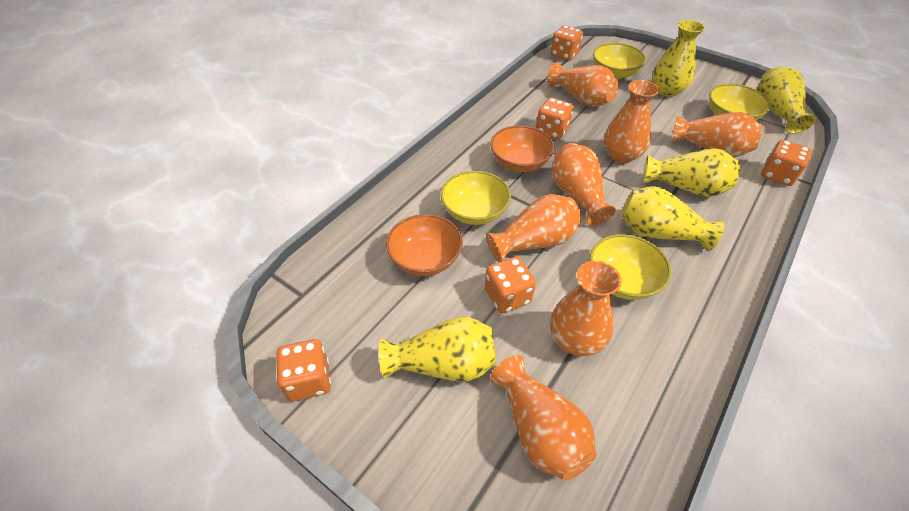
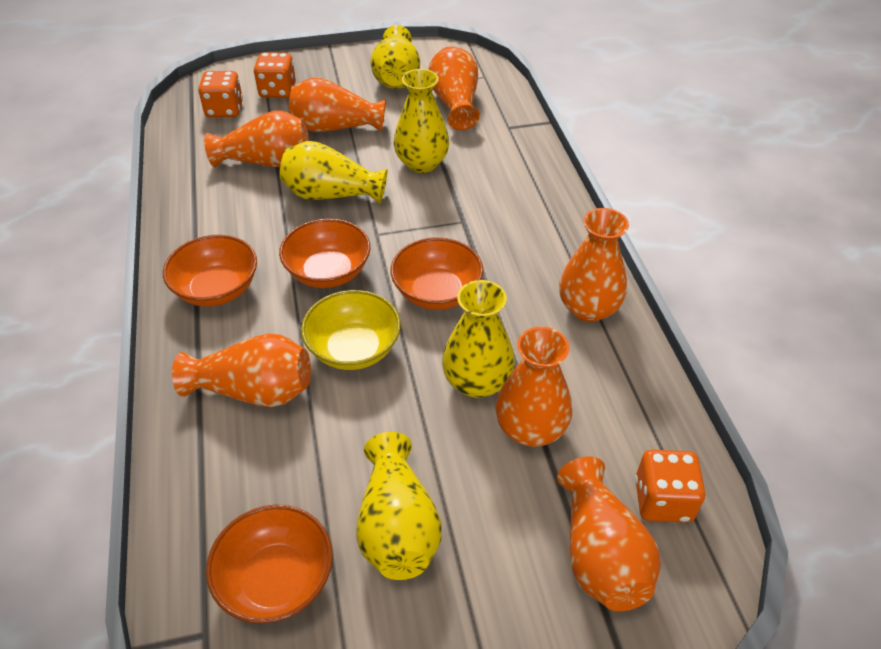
orange bowl: 2 -> 4
orange dice: 5 -> 3
yellow bowl: 4 -> 1

